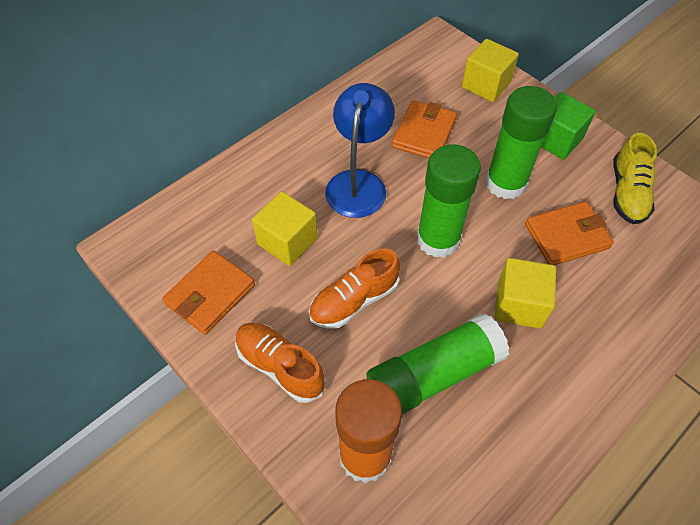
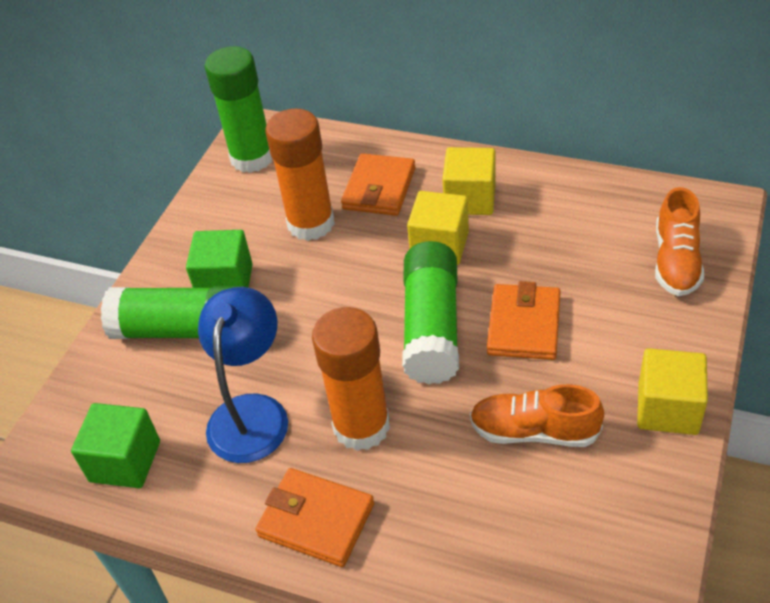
green cube: 1 -> 2
orange glue stick: 1 -> 2
yellow shoe: 1 -> 0

